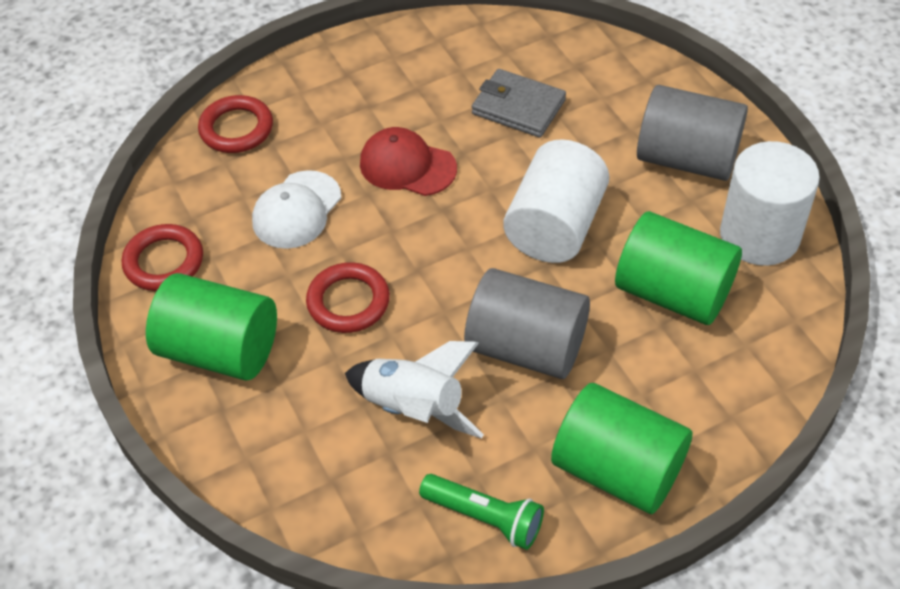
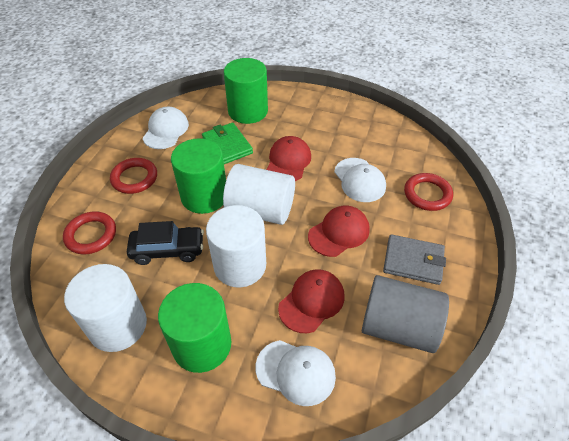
black car: 0 -> 1
green flashlight: 1 -> 0
green wallet: 0 -> 1
grey cylinder: 2 -> 1
red cap: 1 -> 3
white cap: 1 -> 3
white cylinder: 2 -> 3
white rocket: 1 -> 0

